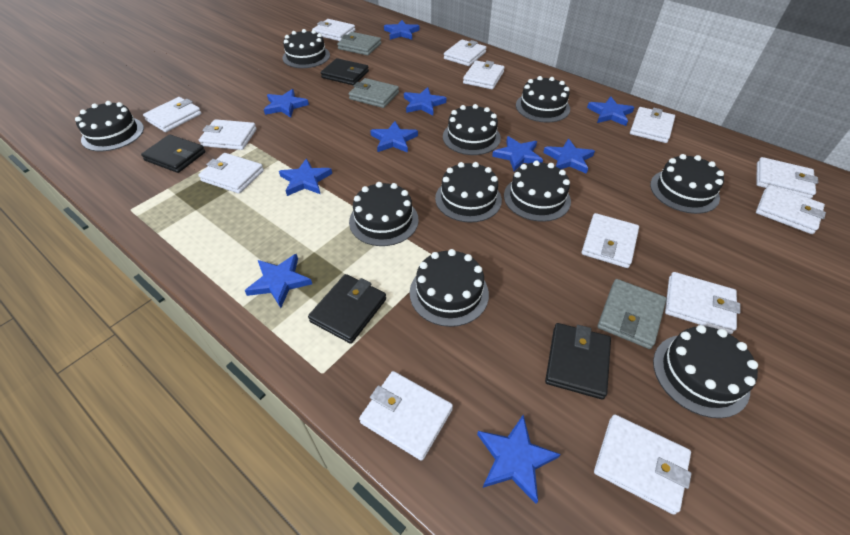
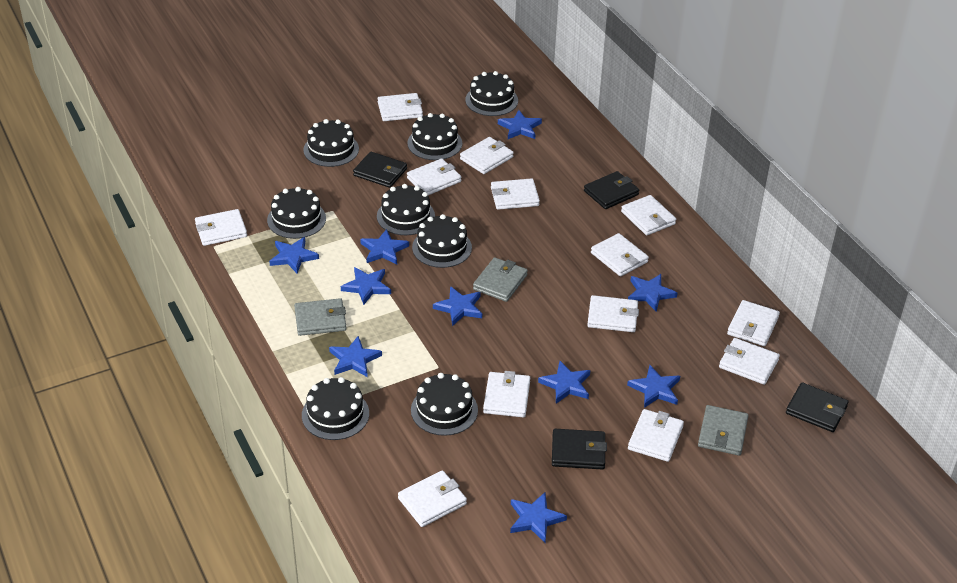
black cake: 10 -> 8

